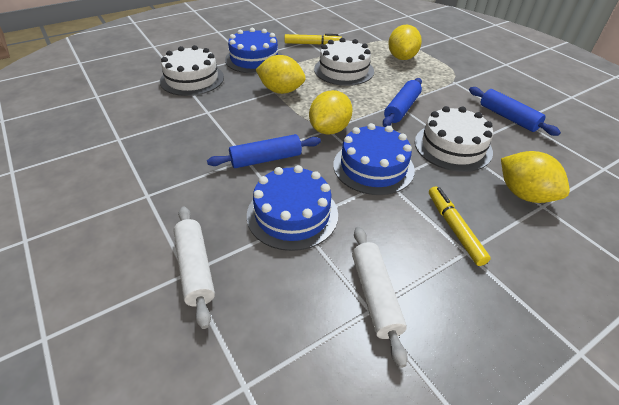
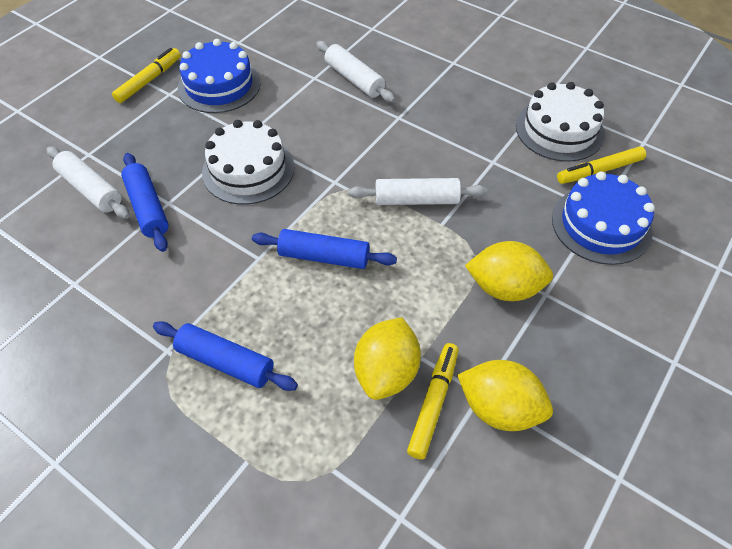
blue cake: 3 -> 2
white cake: 3 -> 2
white rolling pin: 2 -> 3
yellow lemon: 4 -> 3
yellow marker: 2 -> 3

